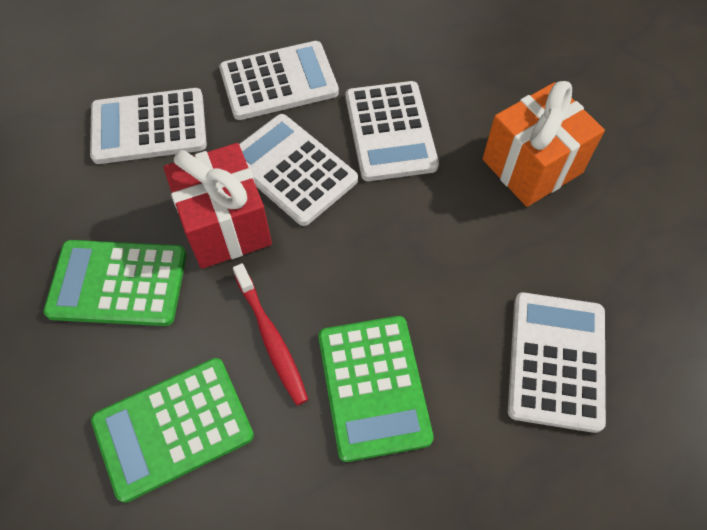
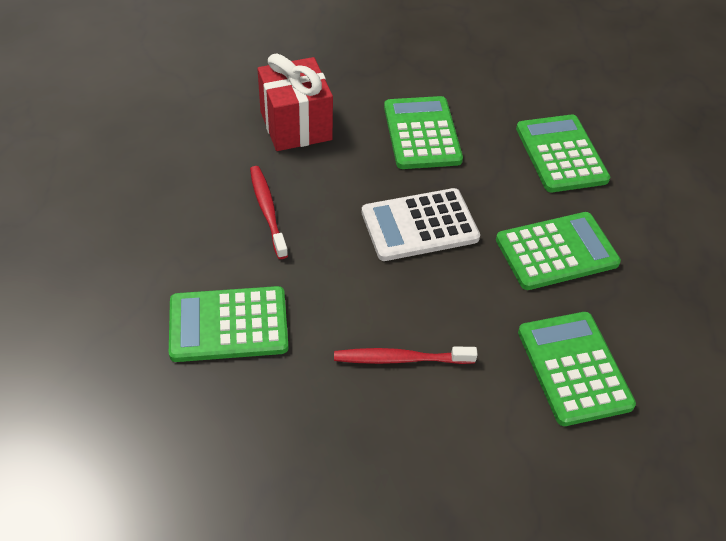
green calculator: 3 -> 5
orange gift: 1 -> 0
red toothbrush: 1 -> 2
white calculator: 5 -> 1

